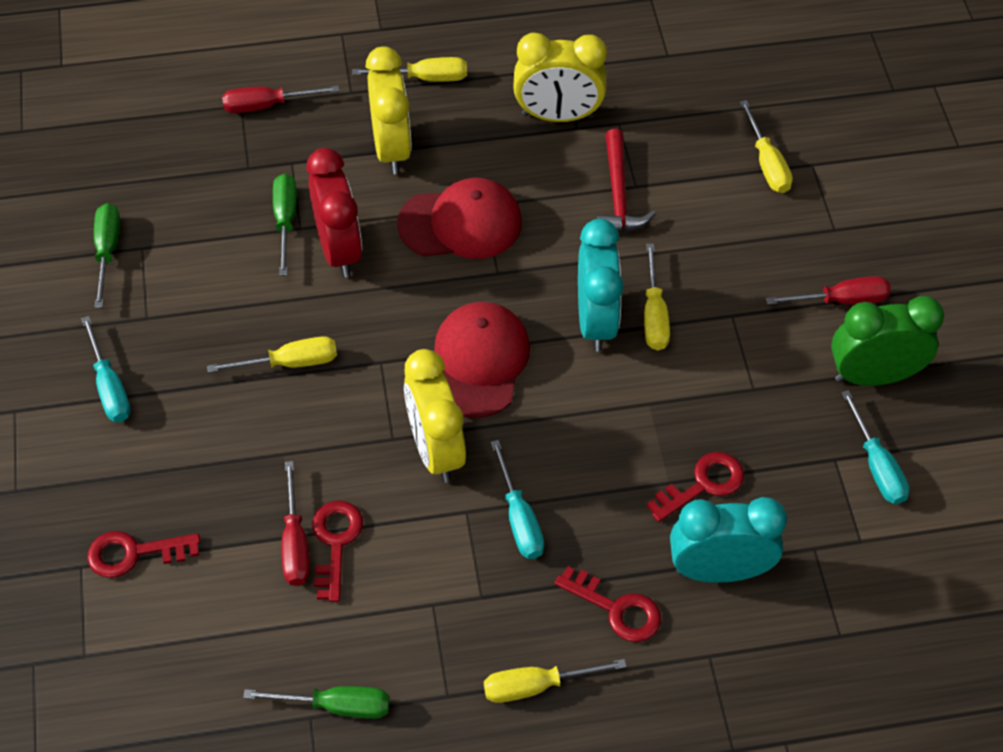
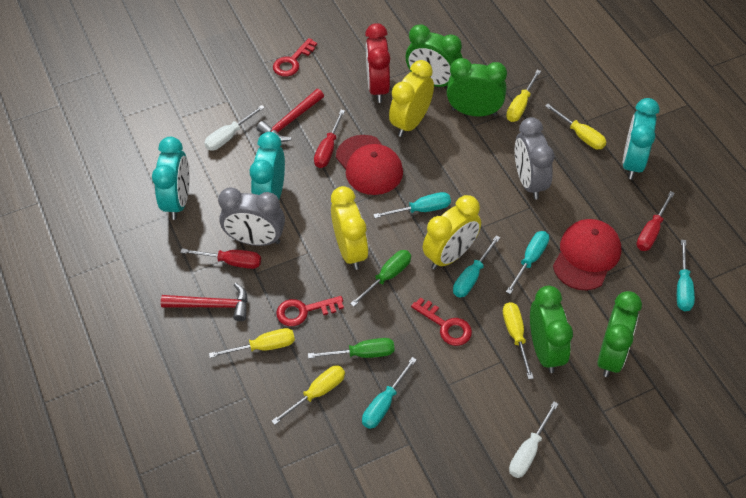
green clock: 1 -> 4
green screwdriver: 3 -> 2
grey clock: 0 -> 2
red hammer: 1 -> 2
red key: 4 -> 3
turquoise clock: 2 -> 3
turquoise screwdriver: 3 -> 5
white screwdriver: 0 -> 2

